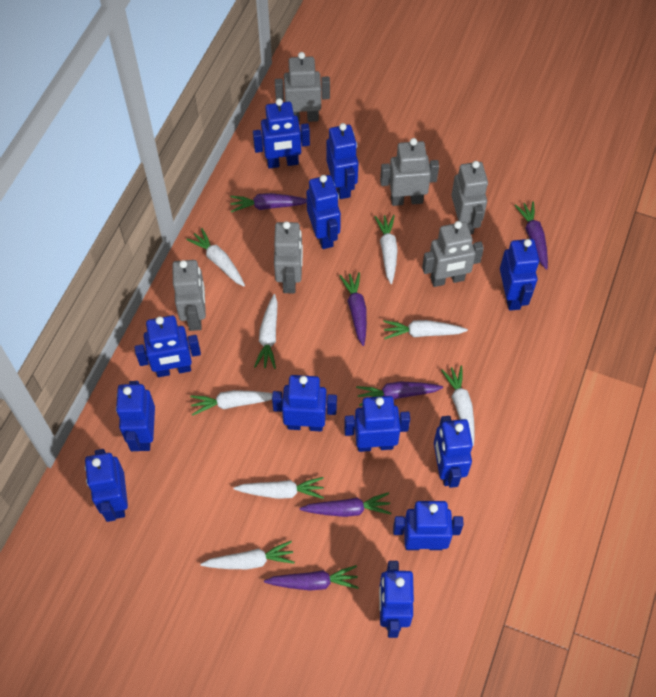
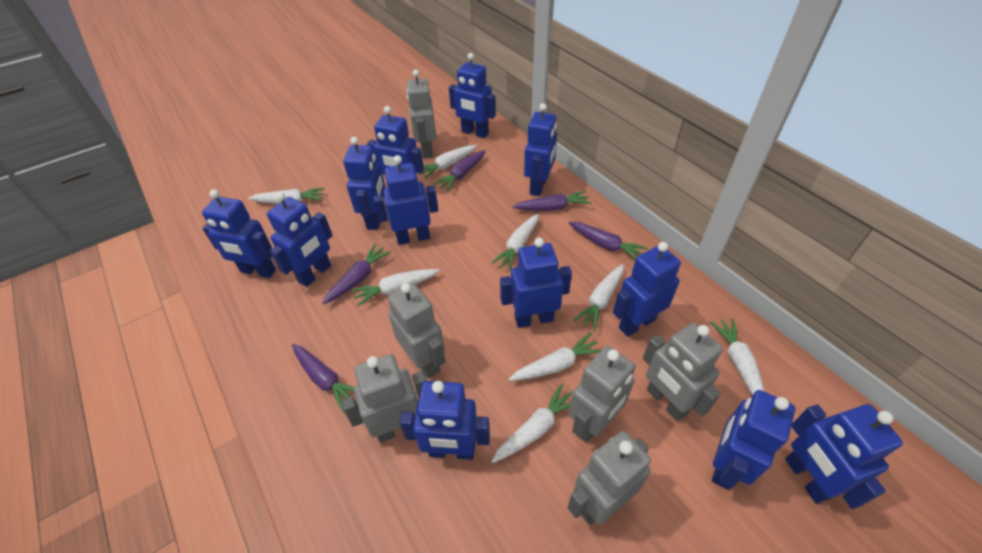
purple carrot: 6 -> 5

